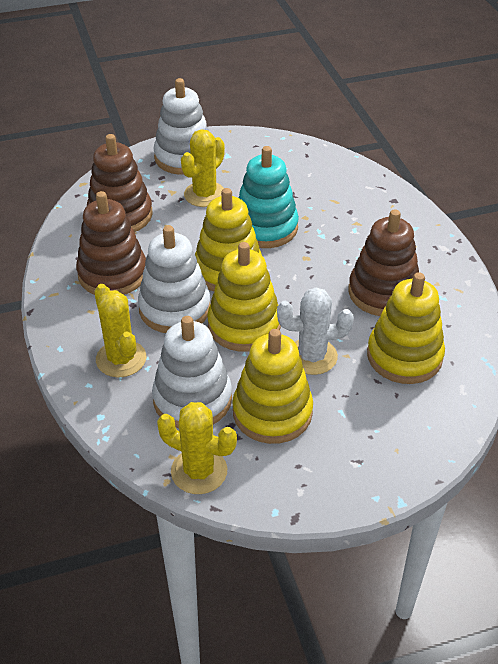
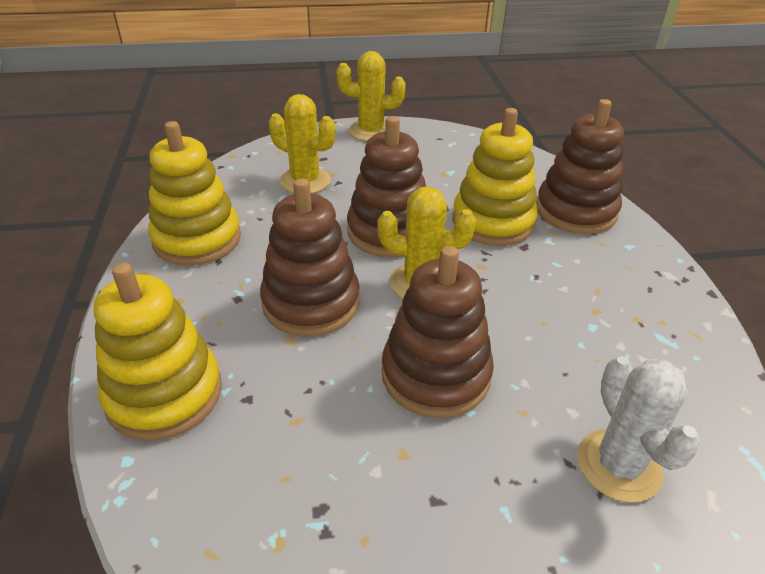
brown stacking toy: 3 -> 4
turquoise stacking toy: 1 -> 0
white stacking toy: 3 -> 0
yellow stacking toy: 4 -> 3

